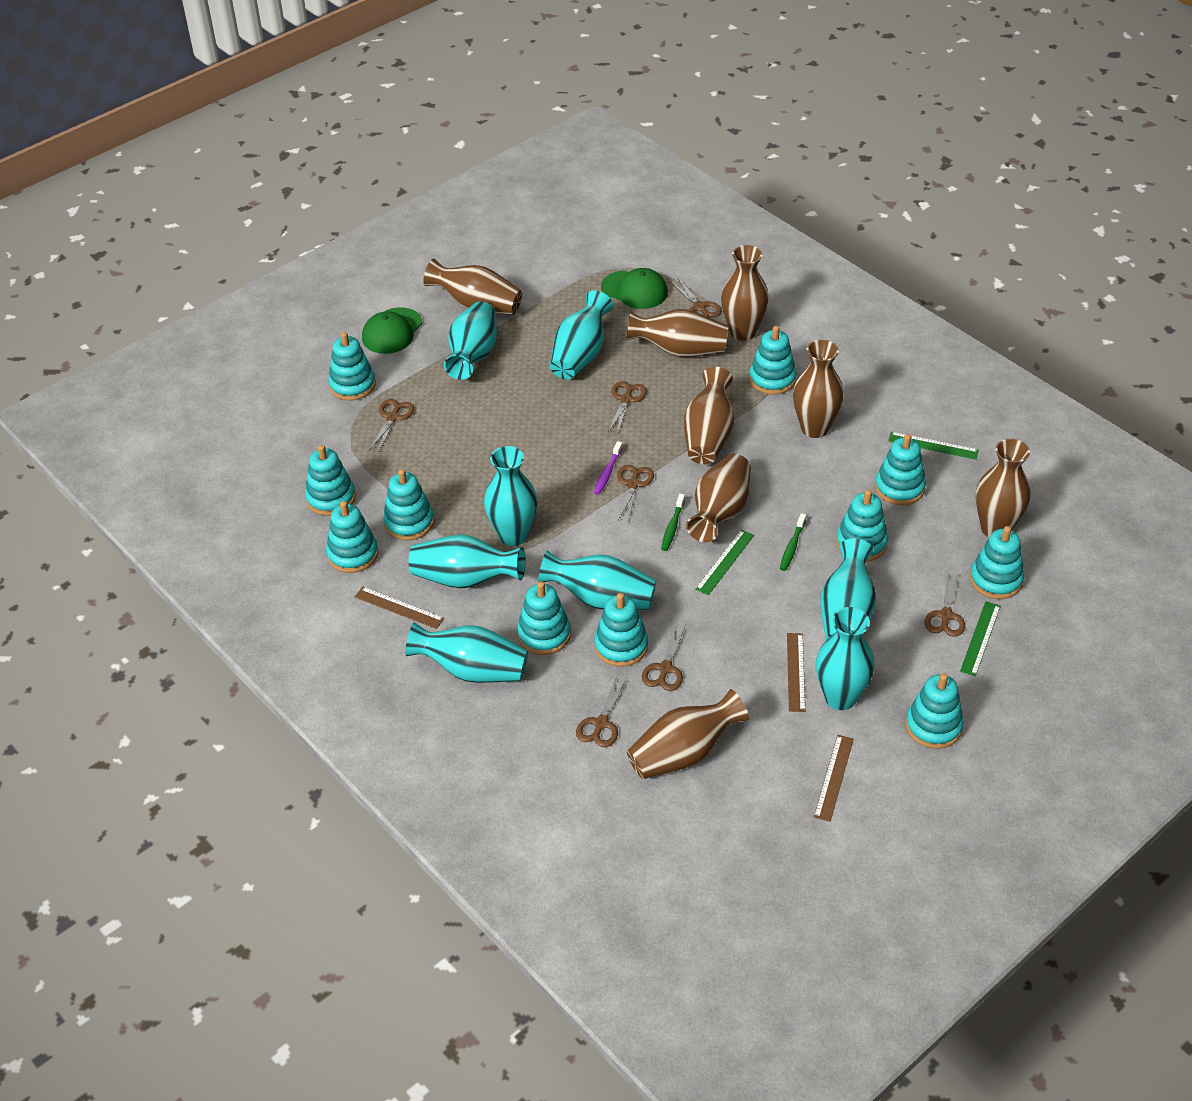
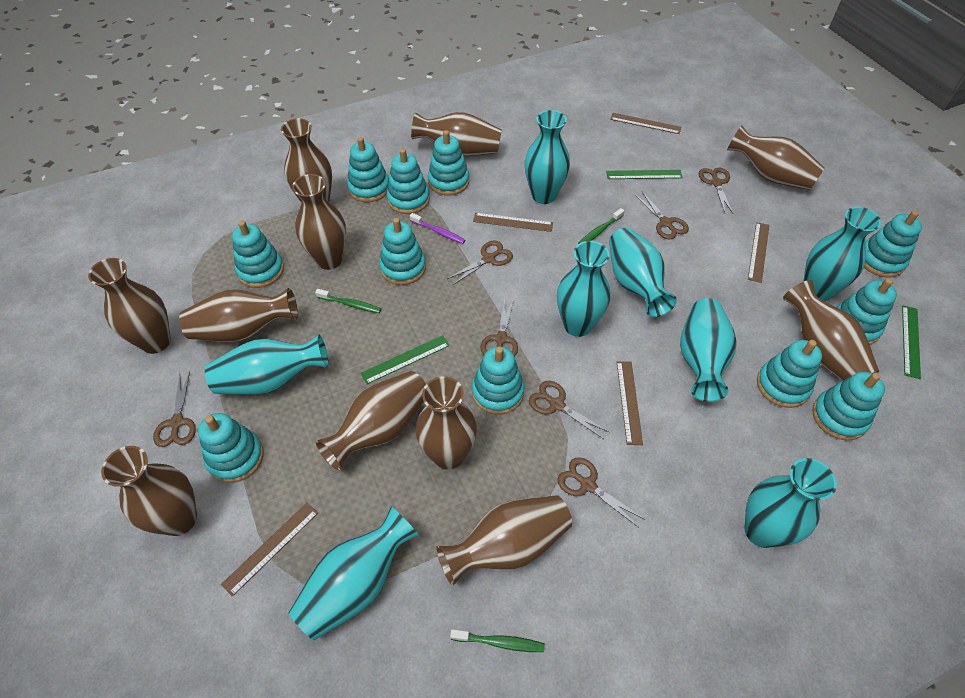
brown ruler: 3 -> 5
brown vase: 8 -> 11
green cap: 2 -> 0
green toothbrush: 2 -> 3

